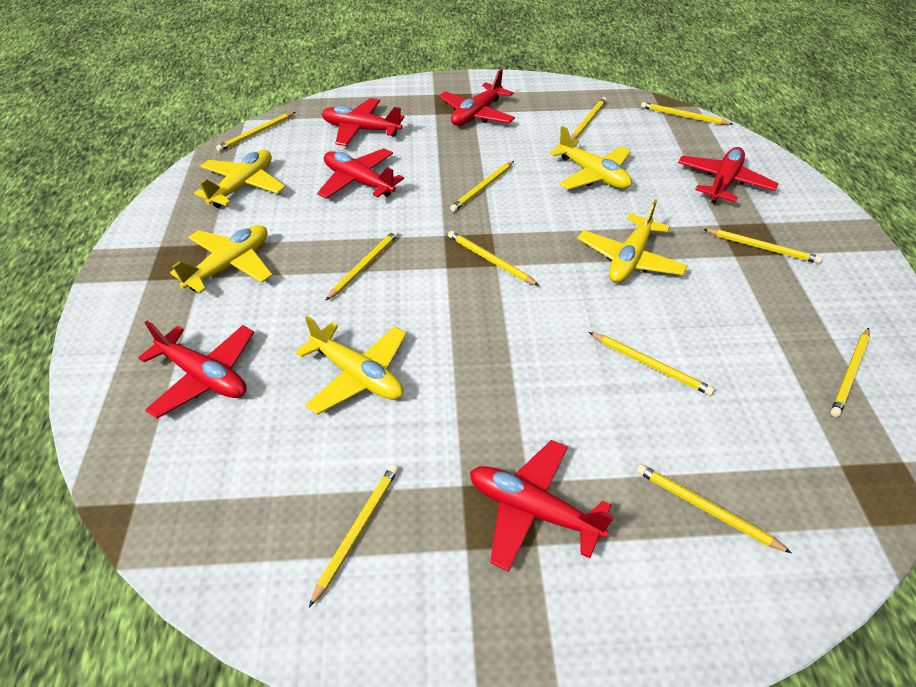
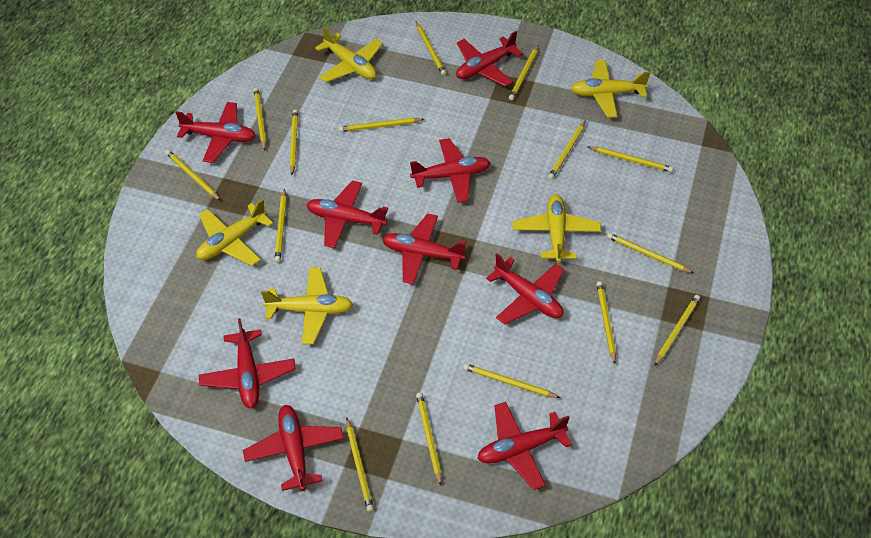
red plane: 6 -> 9
yellow pencil: 11 -> 15

